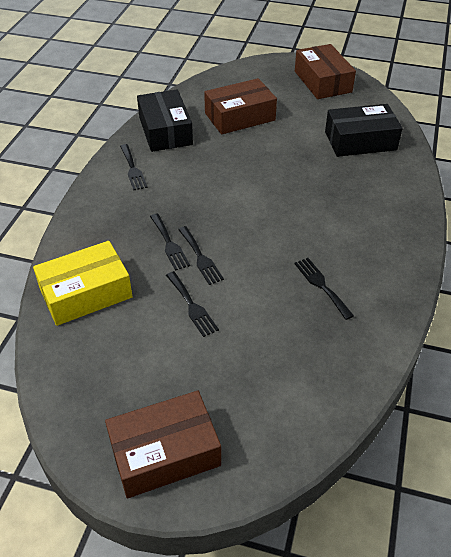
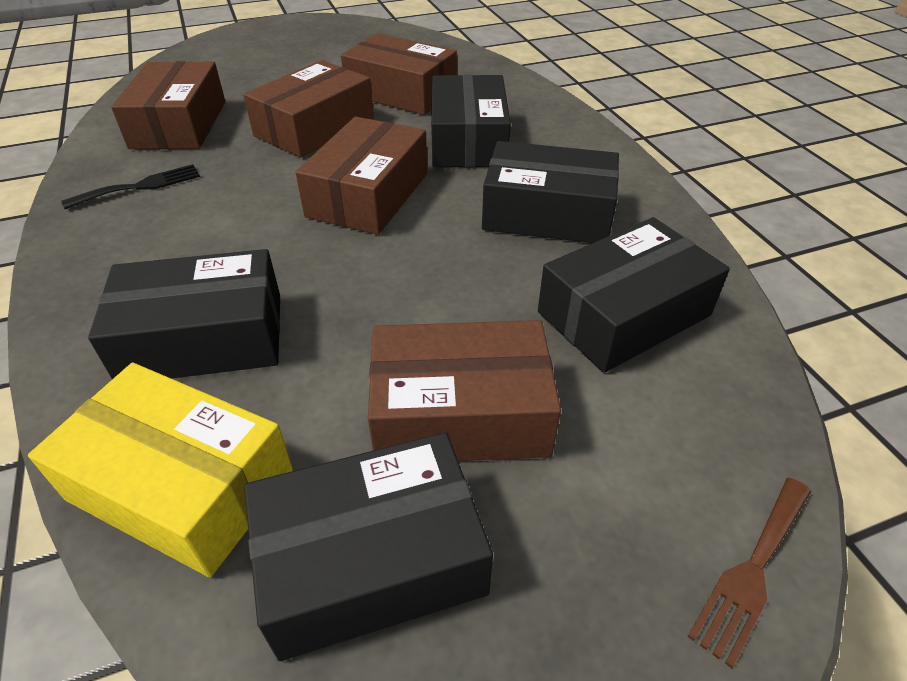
black box: 2 -> 5
black fork: 5 -> 1
brown box: 3 -> 5
brown fork: 0 -> 1

